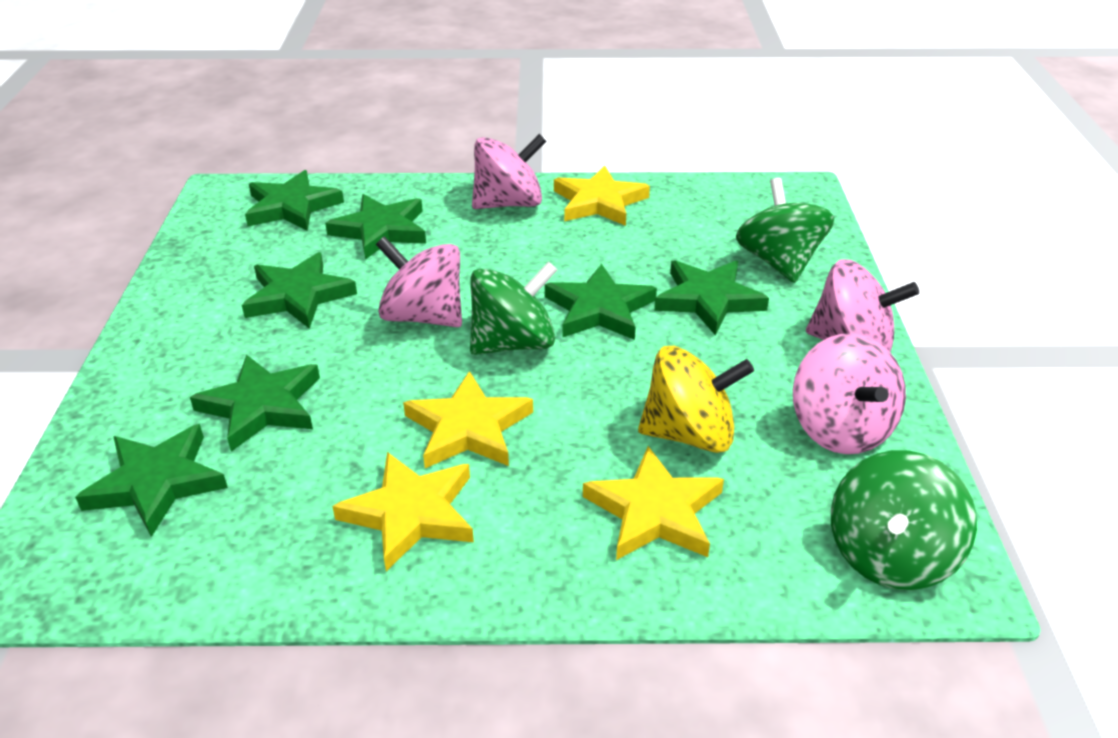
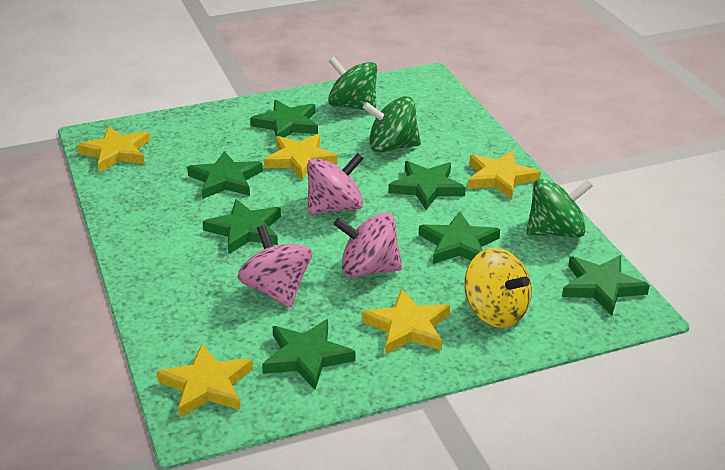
pink spinning top: 4 -> 3
yellow star: 4 -> 5

